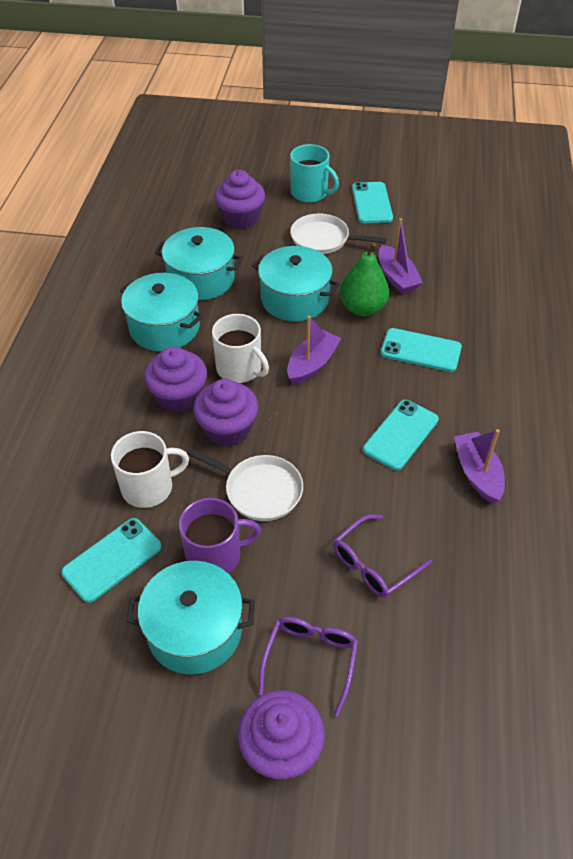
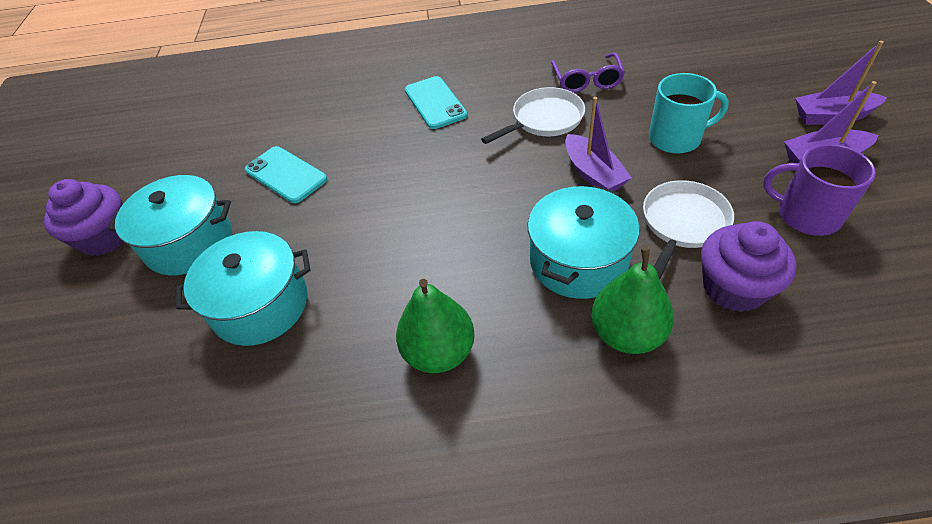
green pear: 1 -> 2
purple cupcake: 4 -> 2
purple glasses: 2 -> 1
turquoise phone: 4 -> 2
turquoise pot: 4 -> 3
white mug: 2 -> 0

